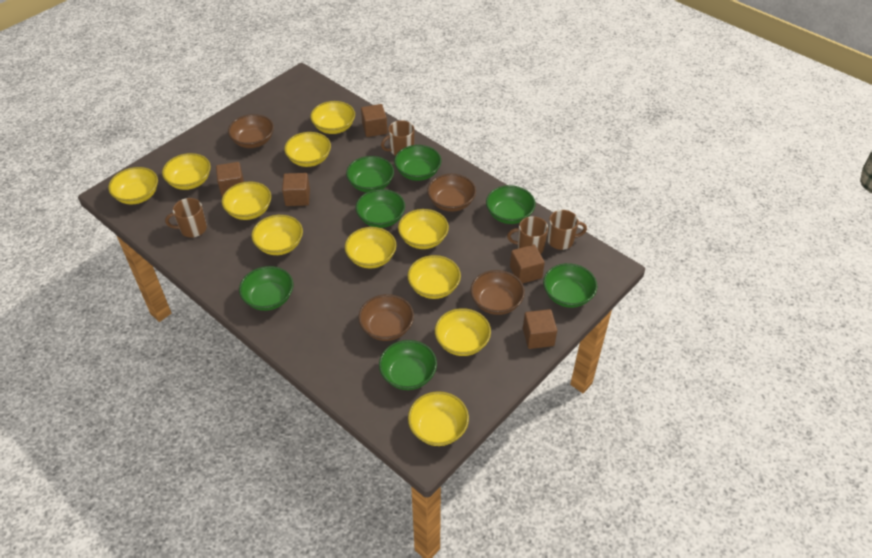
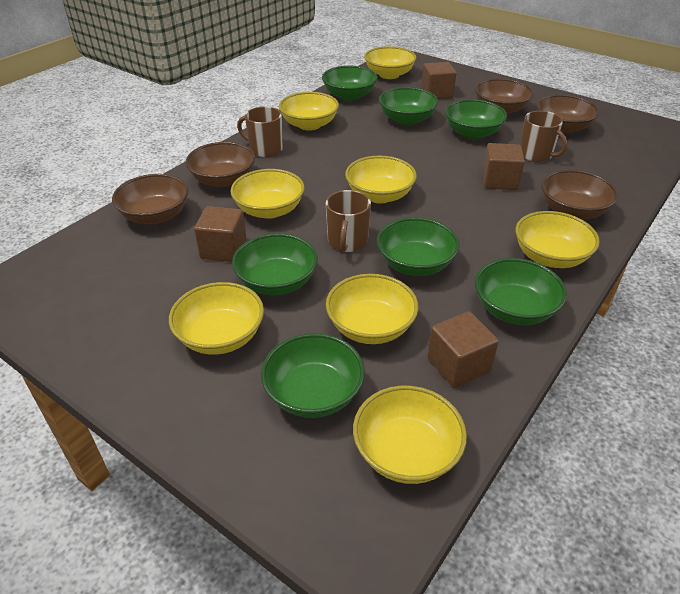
brown bowl: 4 -> 5
brown cube: 5 -> 4
brown mug: 4 -> 3
yellow bowl: 11 -> 8

